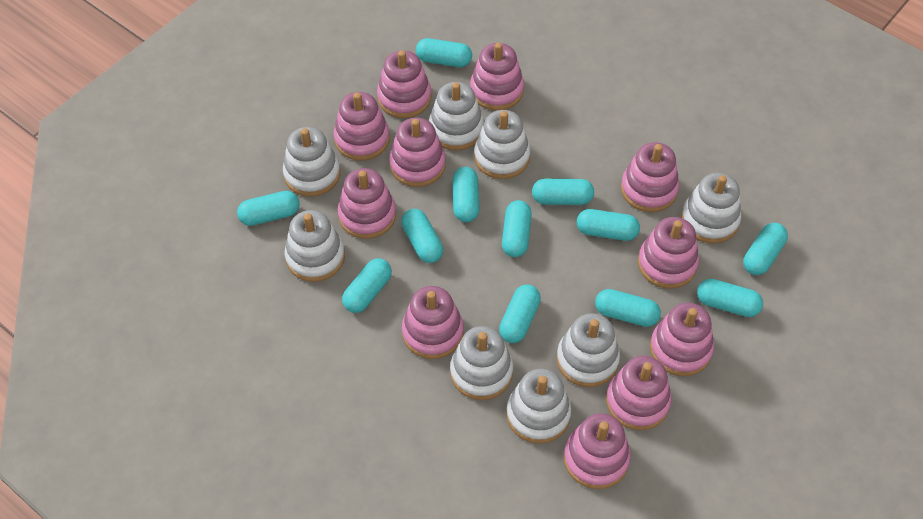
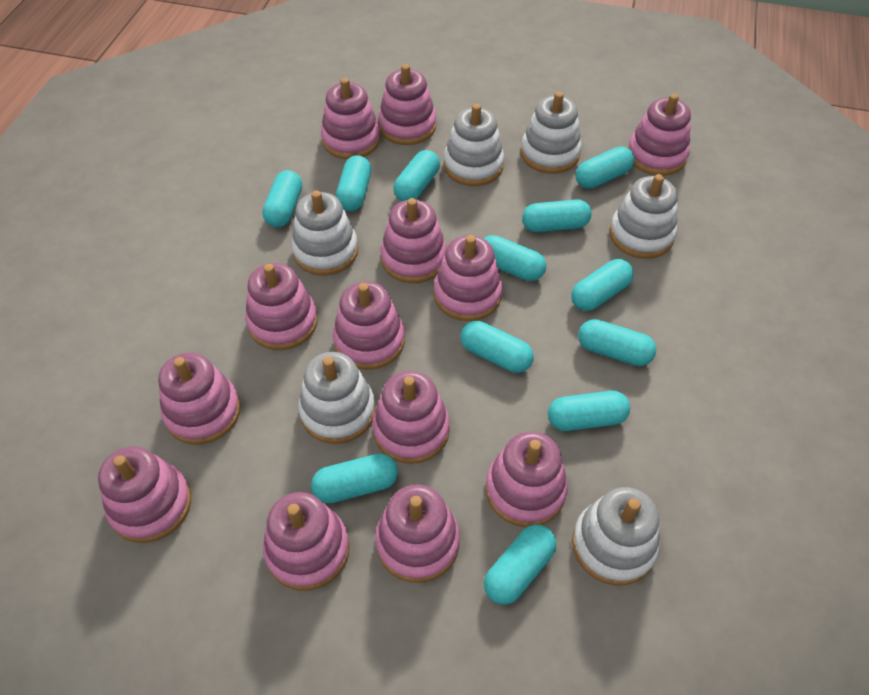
pink stacking toy: 11 -> 13
white stacking toy: 8 -> 6

